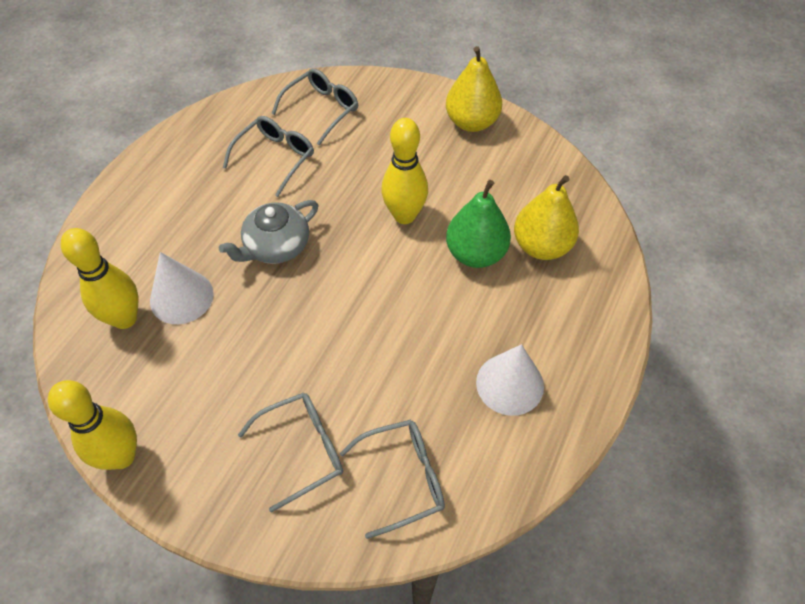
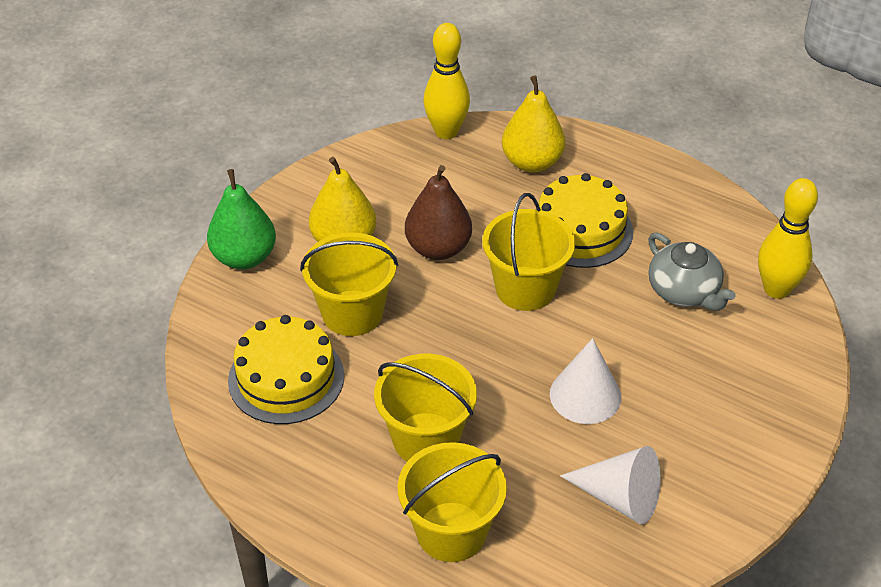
brown pear: 0 -> 1
grey glasses: 4 -> 0
yellow bowling pin: 3 -> 2
yellow bucket: 0 -> 4
yellow cake: 0 -> 2

